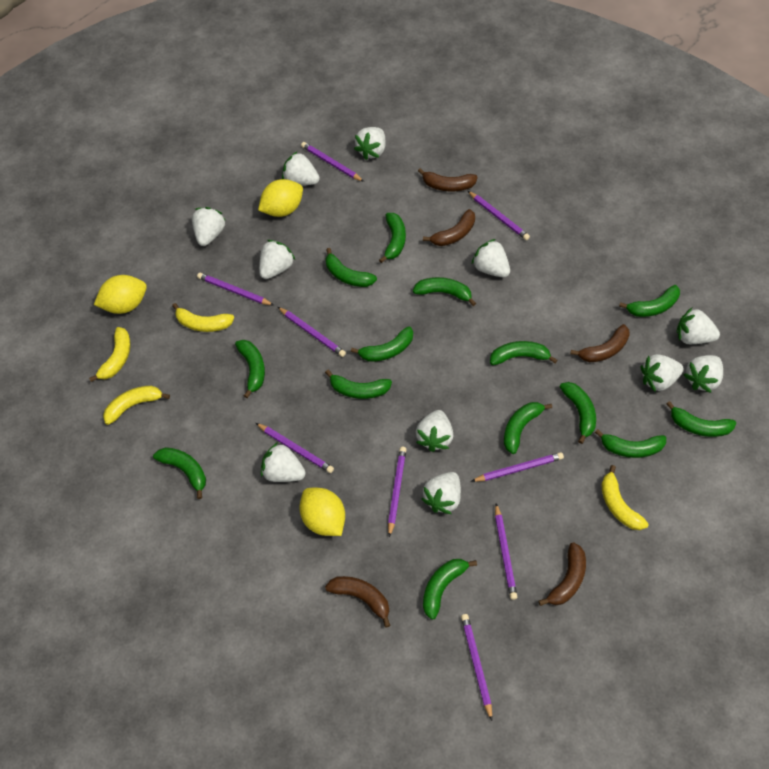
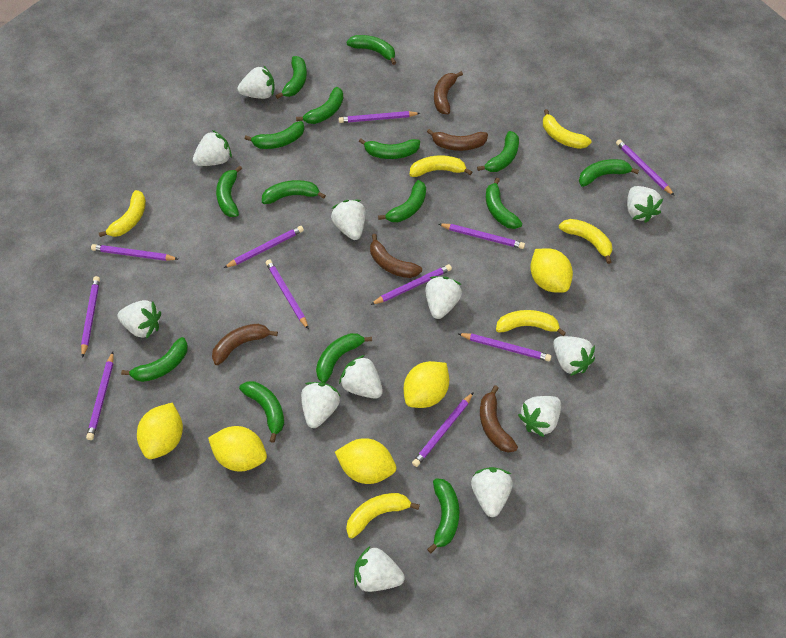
green banana: 14 -> 15
purple pencil: 9 -> 11
white strawberry: 11 -> 12
yellow banana: 4 -> 6
yellow lemon: 3 -> 5

